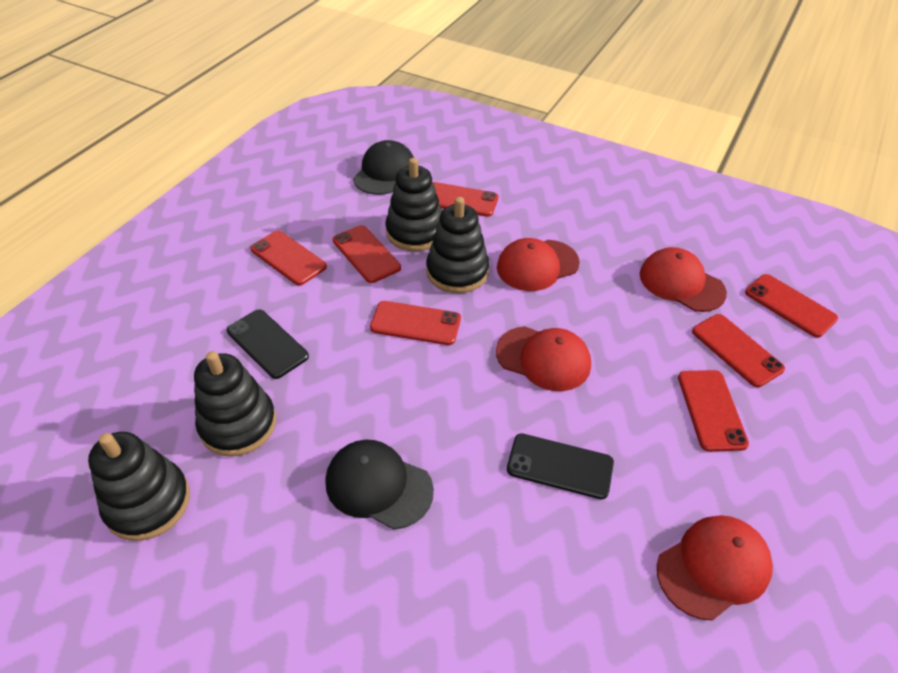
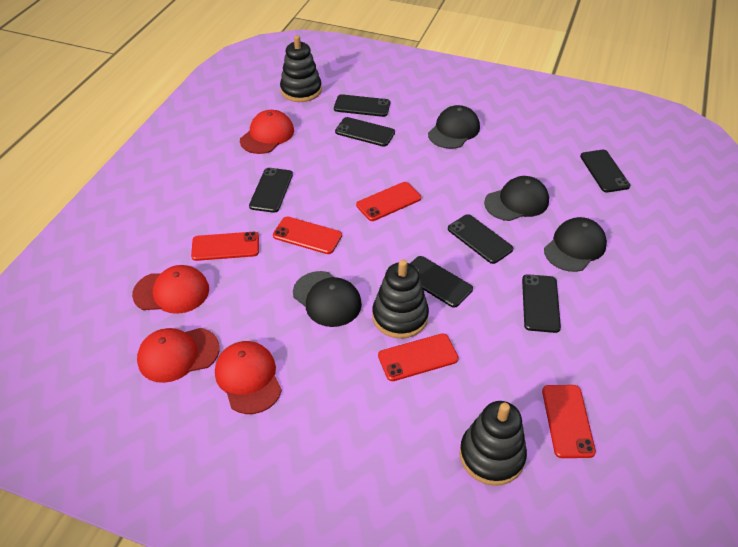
black cap: 2 -> 4
black phone: 2 -> 7
black stacking toy: 4 -> 3
red phone: 7 -> 5

